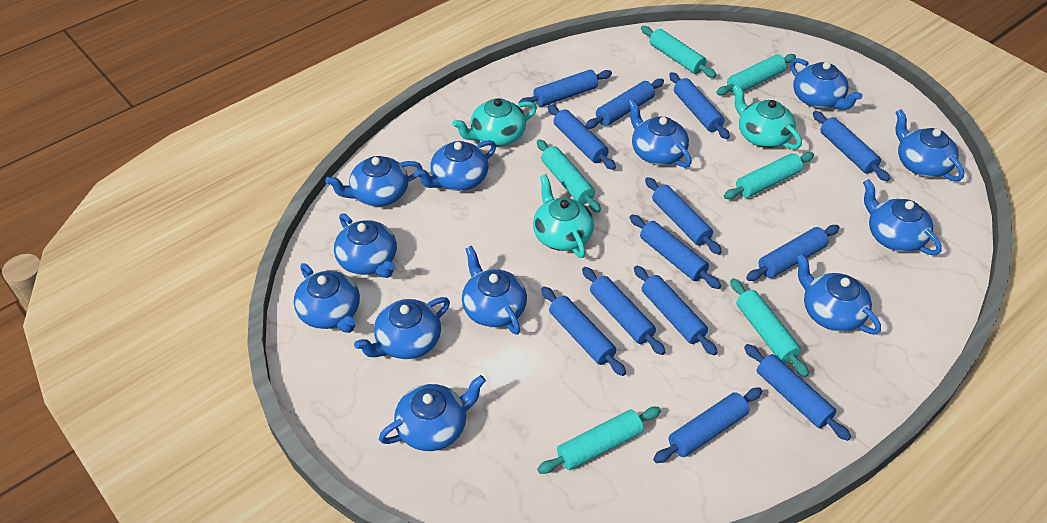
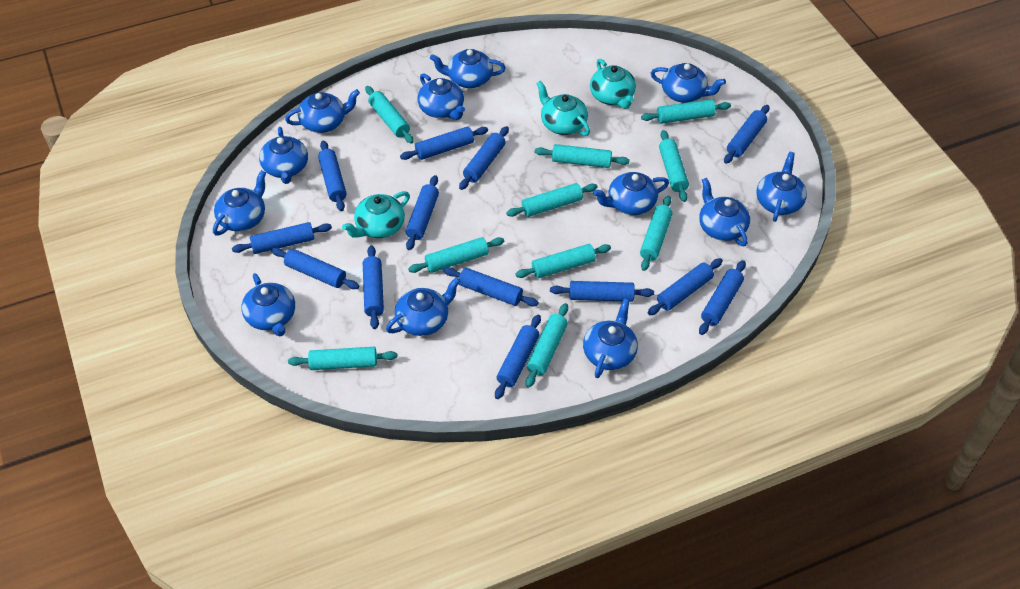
turquoise rolling pin: 6 -> 10

